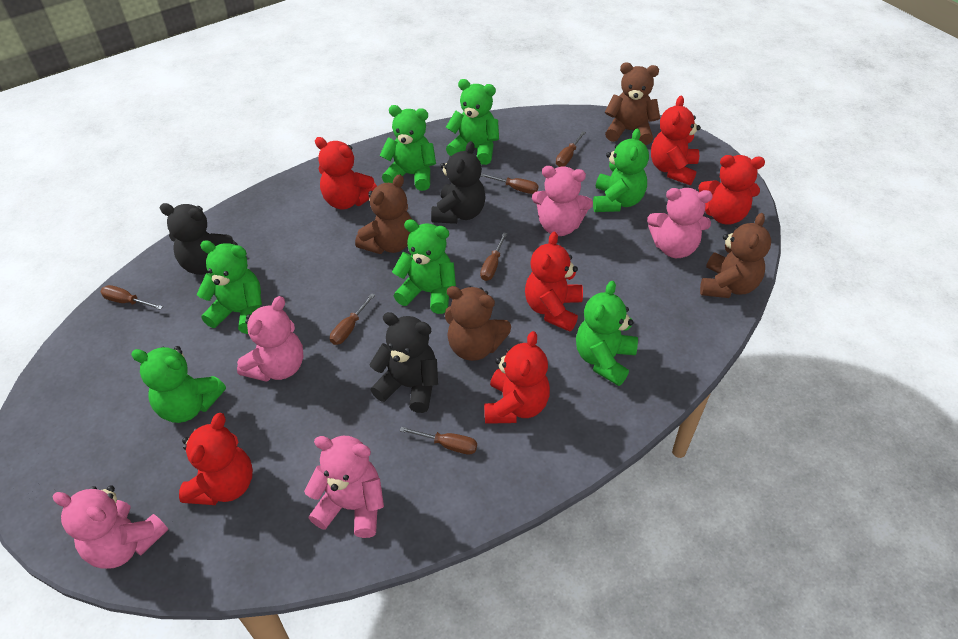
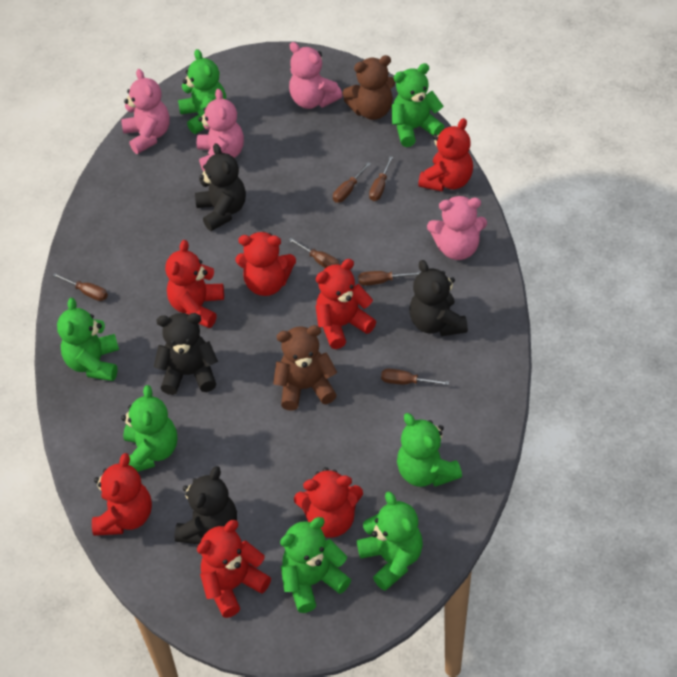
black teddy bear: 3 -> 4
brown teddy bear: 4 -> 2
pink teddy bear: 5 -> 4
red teddy bear: 6 -> 7

